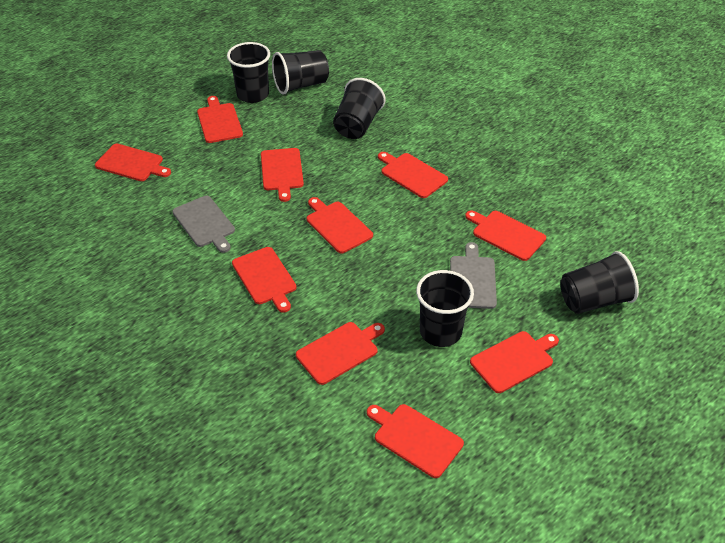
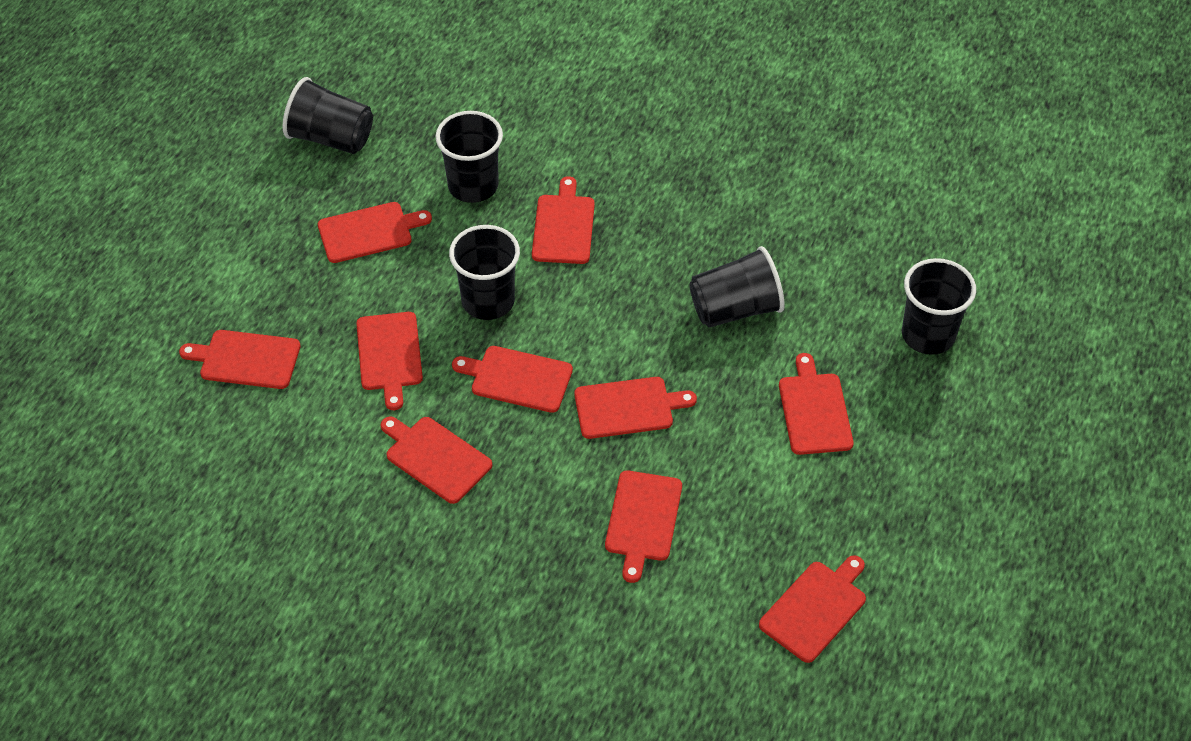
grey cutting board: 2 -> 0

